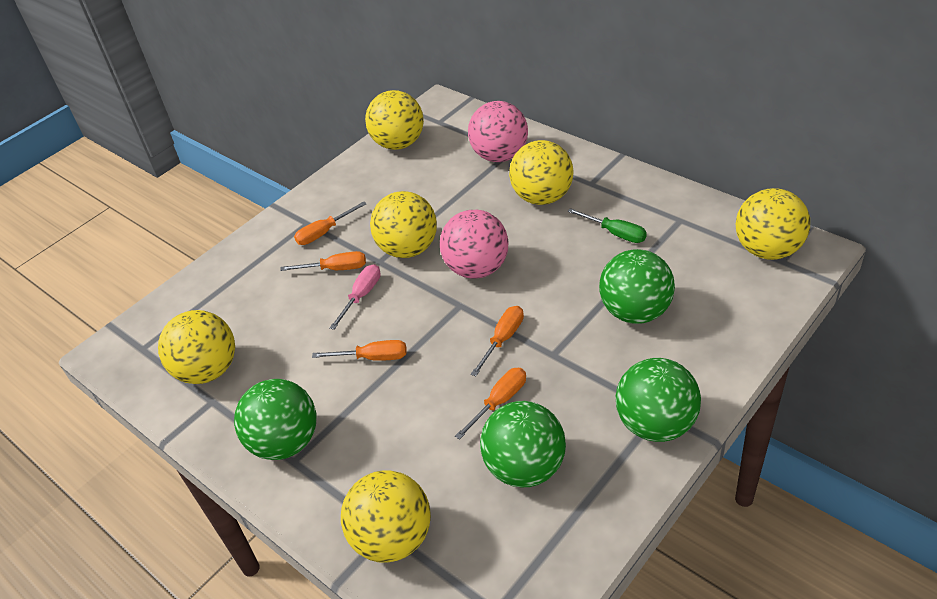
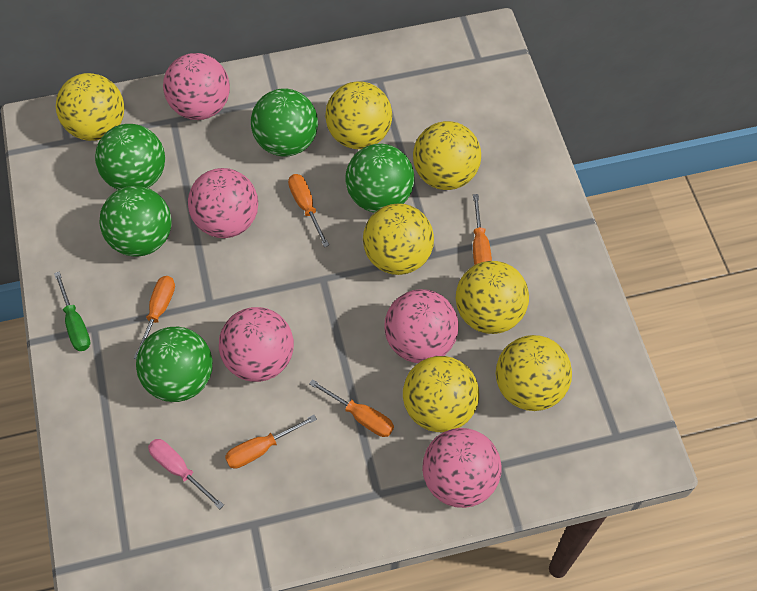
green ball: 4 -> 5
pink ball: 2 -> 5
yellow ball: 6 -> 7

